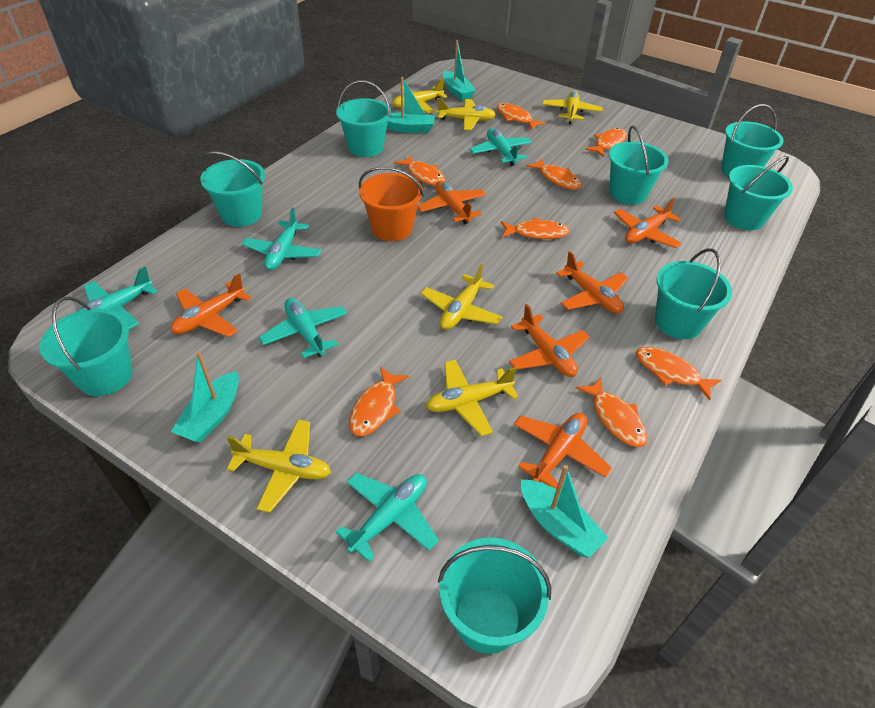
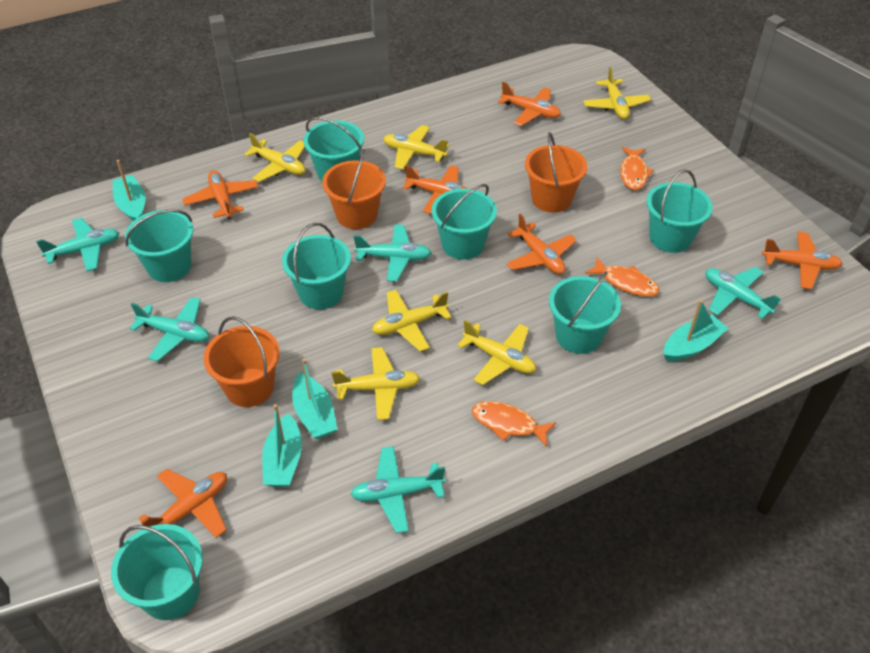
orange bucket: 1 -> 3
orange fish: 8 -> 3
turquoise bucket: 8 -> 7

